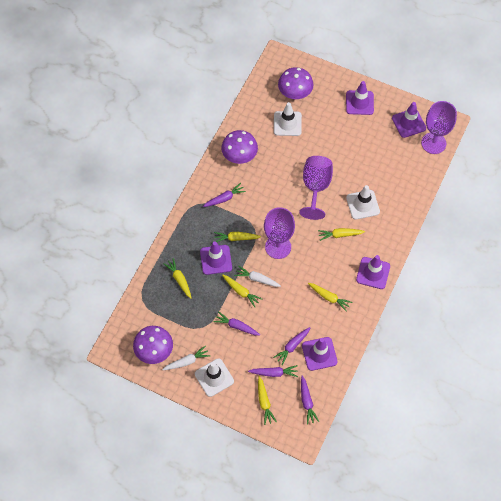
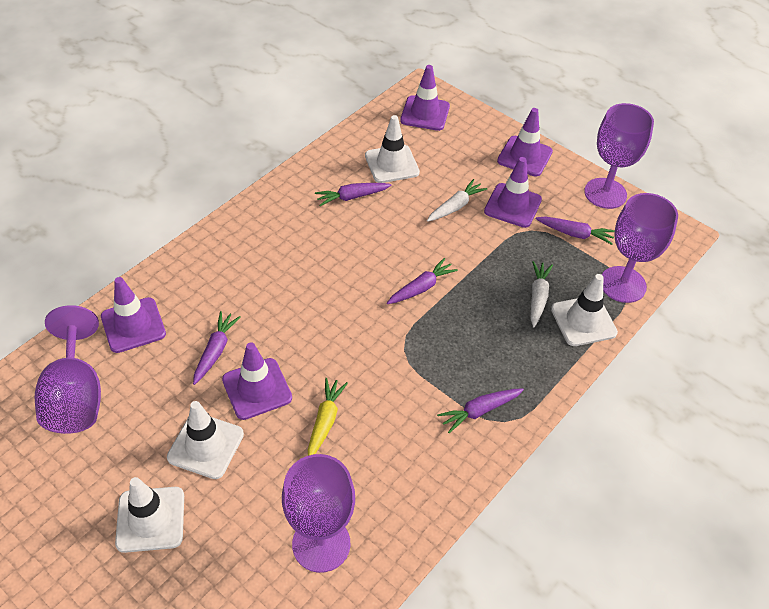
purple goblet: 3 -> 4
purple mushroom: 3 -> 0
white traffic cone: 3 -> 4
yellow carrot: 6 -> 1

